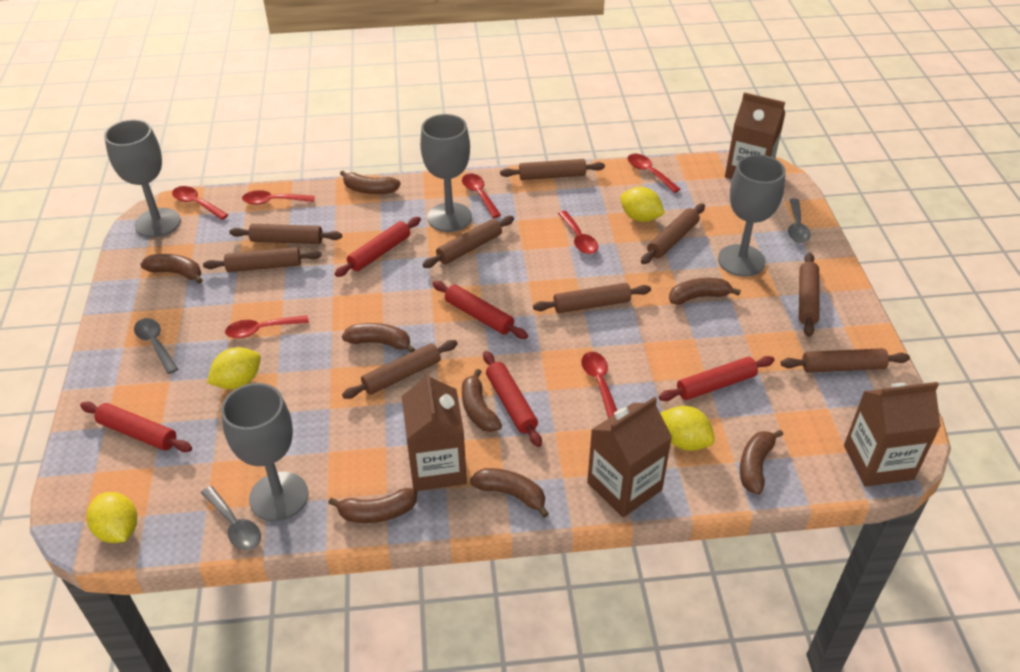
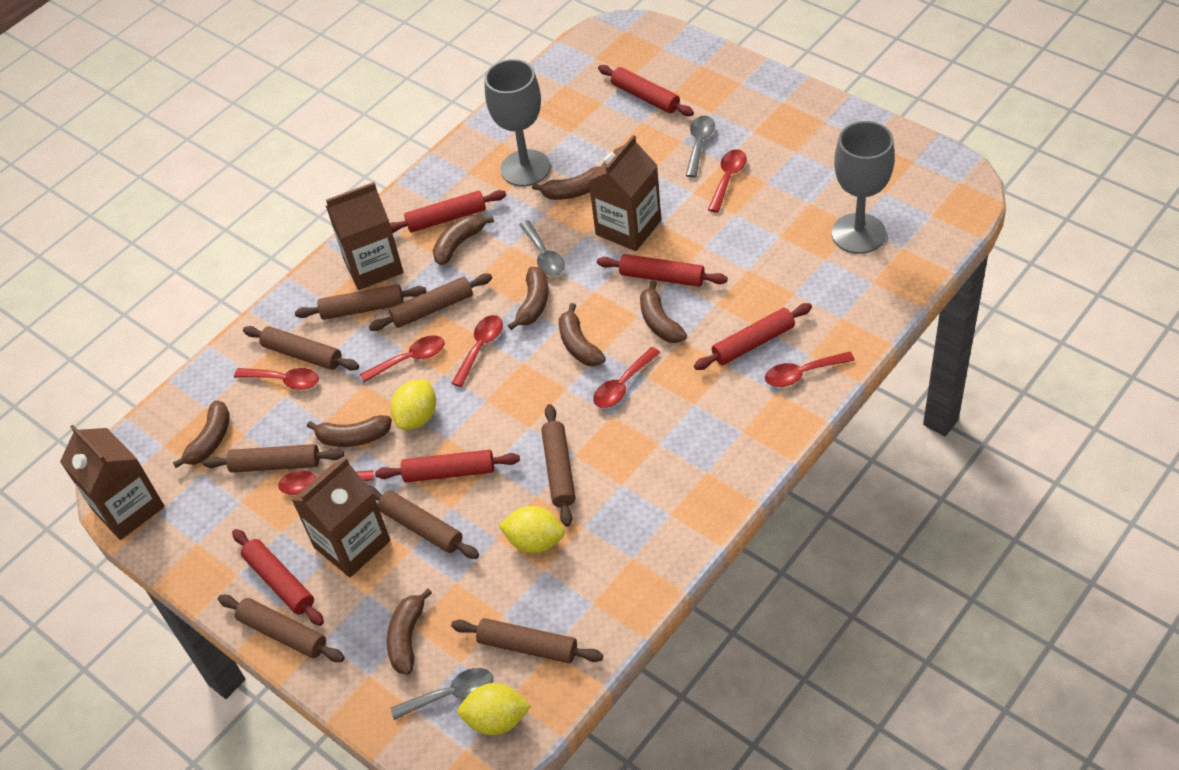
brown rolling pin: 9 -> 8
grey goblet: 4 -> 2
red rolling pin: 5 -> 6
yellow lemon: 4 -> 3

